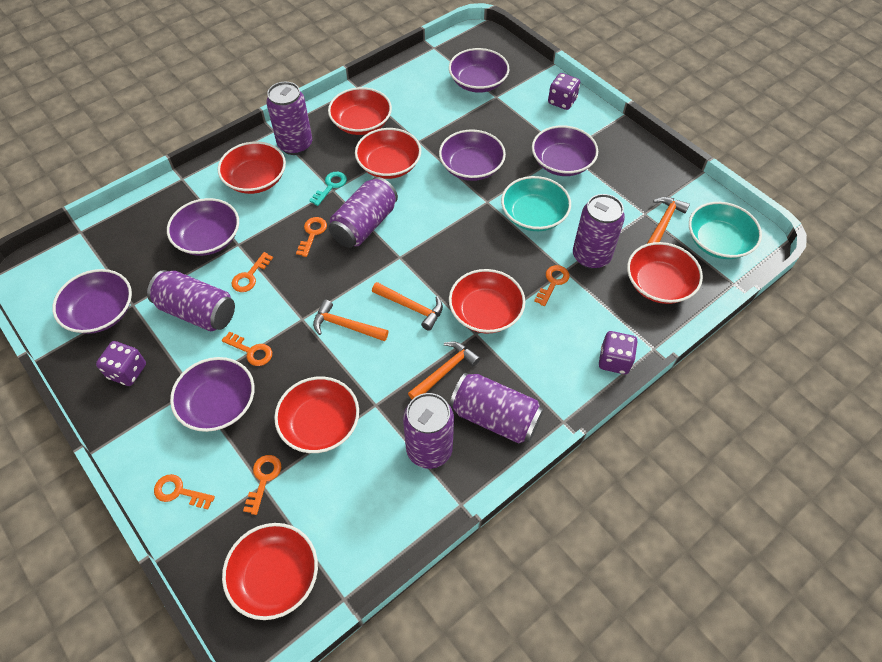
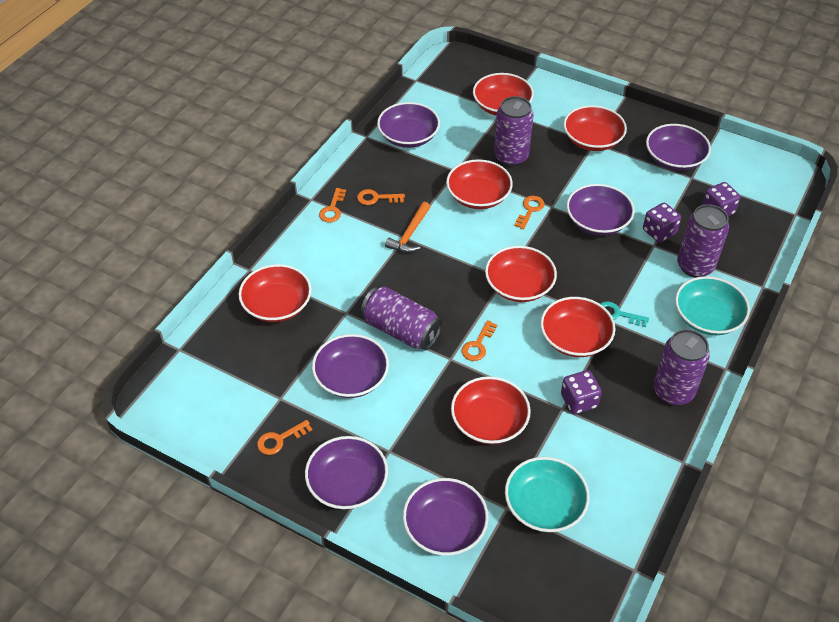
orange hammer: 4 -> 1
orange key: 6 -> 5
purple can: 6 -> 4

